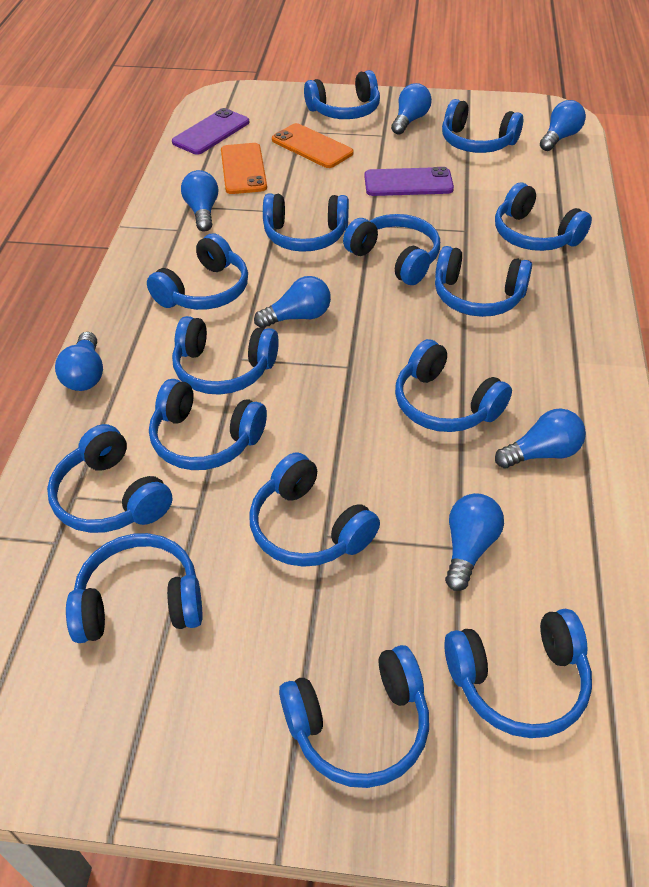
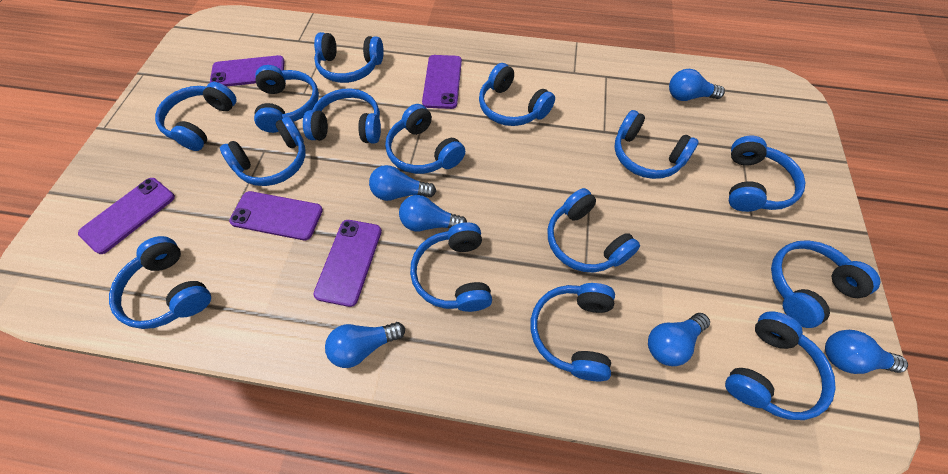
blue light bulb: 7 -> 6
orange phone: 2 -> 0
purple phone: 2 -> 5

